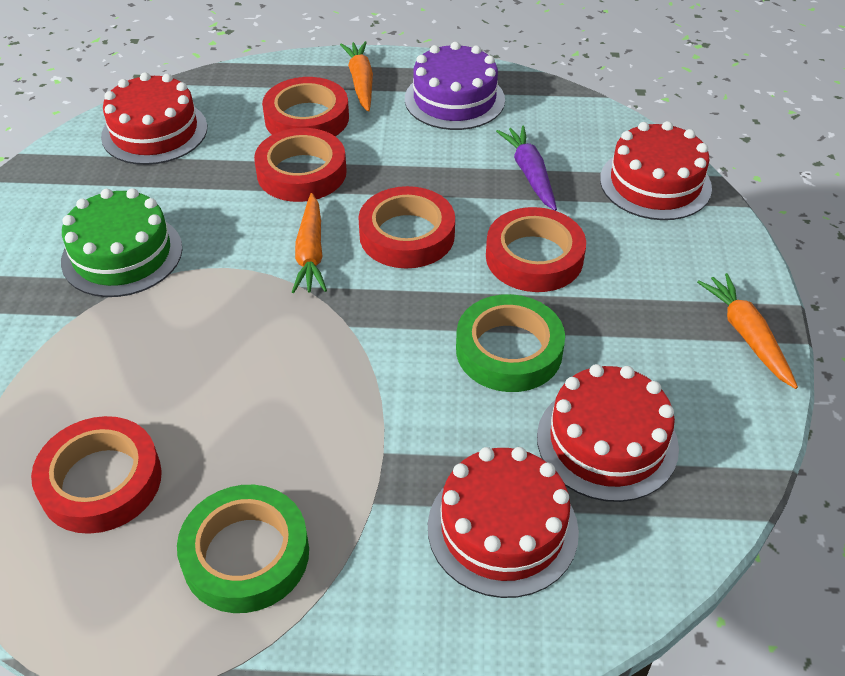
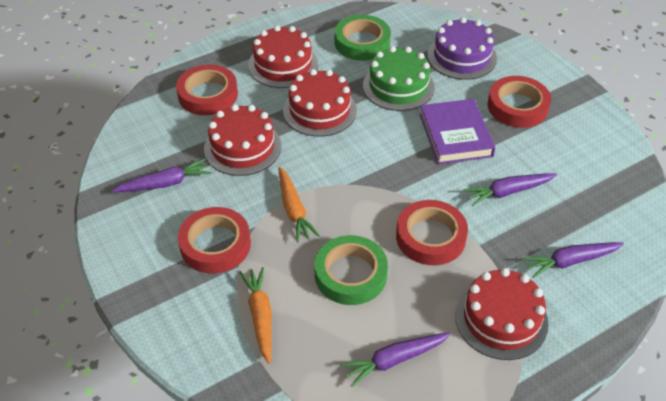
orange carrot: 3 -> 2
purple book: 0 -> 1
purple carrot: 1 -> 4
red tape: 5 -> 4

